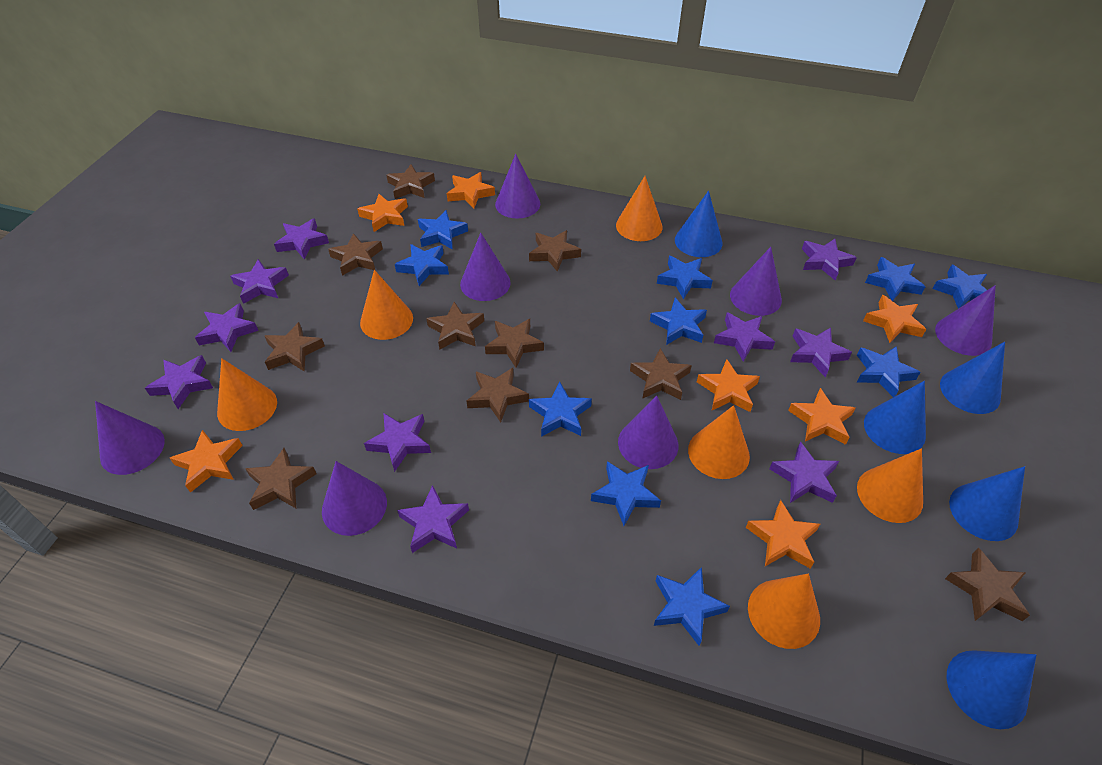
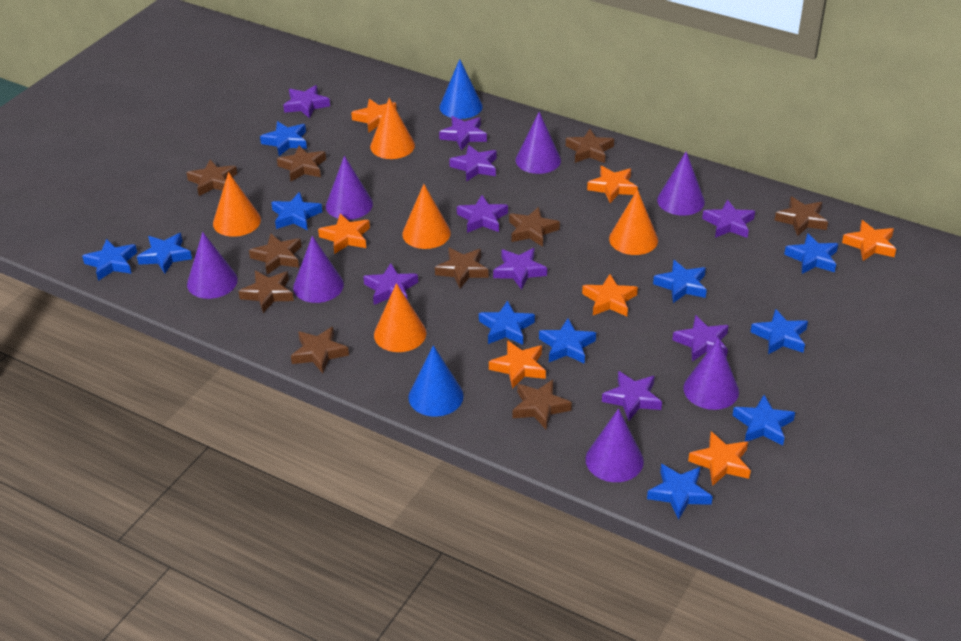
blue cone: 5 -> 2
blue star: 10 -> 11
orange cone: 6 -> 5
purple star: 10 -> 9

